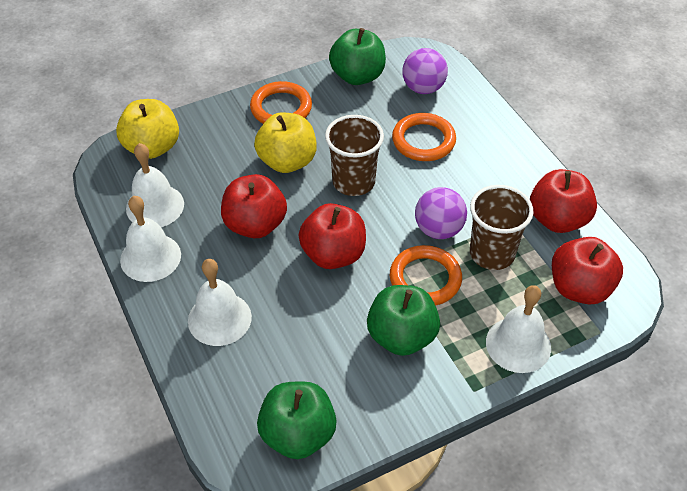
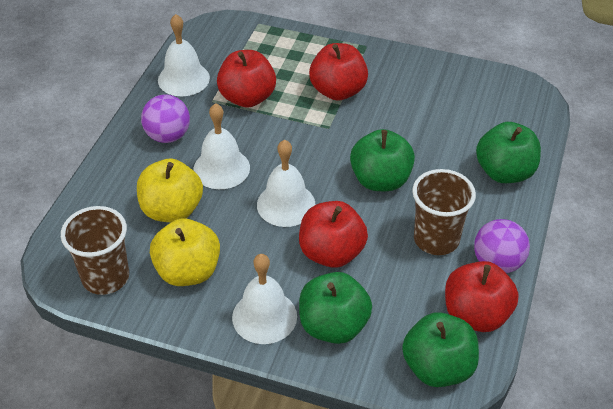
green apple: 3 -> 4
orange ring: 3 -> 0

